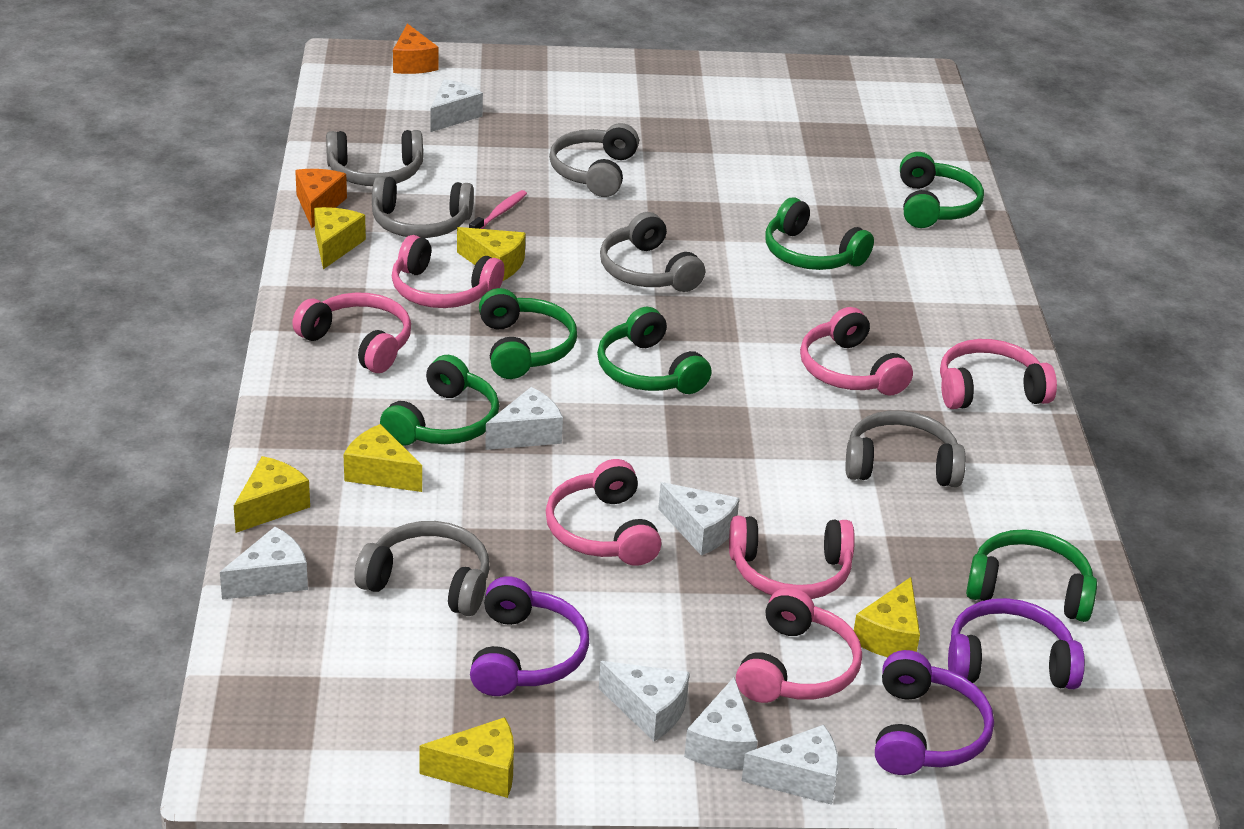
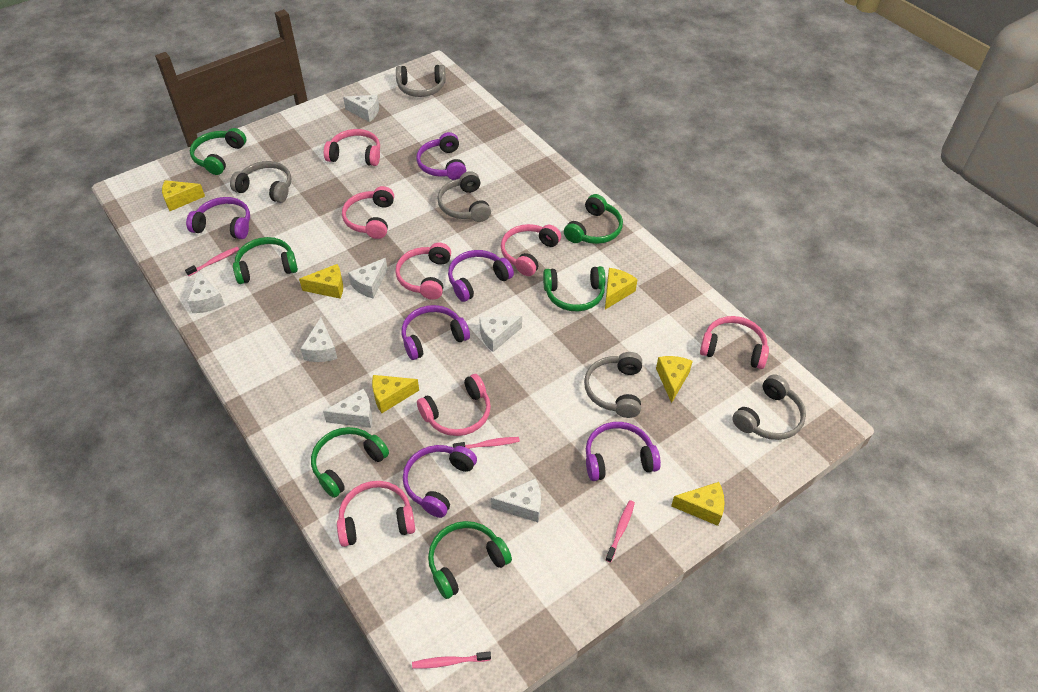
grey headphones: 6 -> 5
orange cheese: 2 -> 0
pink toothbrush: 1 -> 4
purple headphones: 3 -> 6

